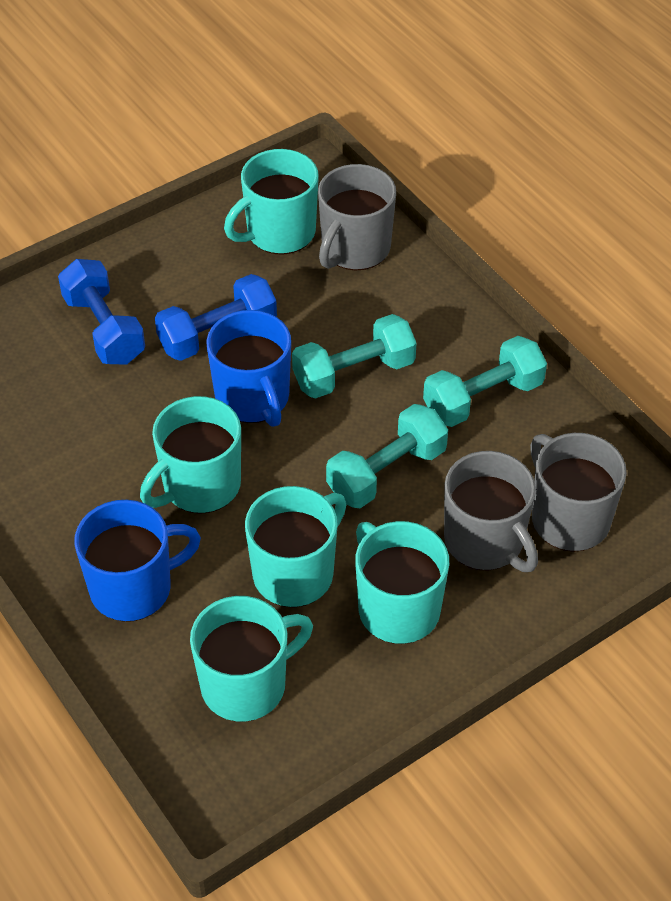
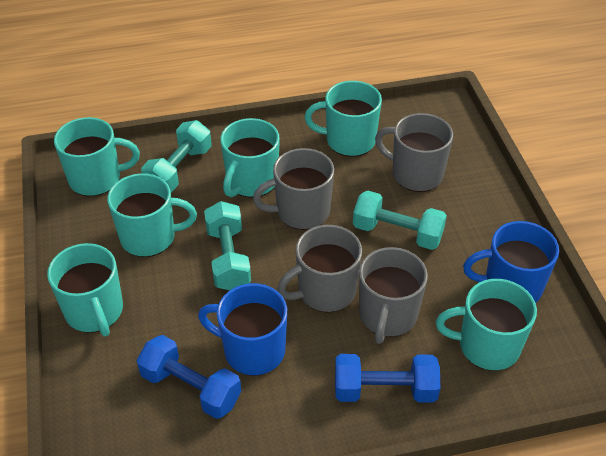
grey mug: 3 -> 4
turquoise mug: 5 -> 6

